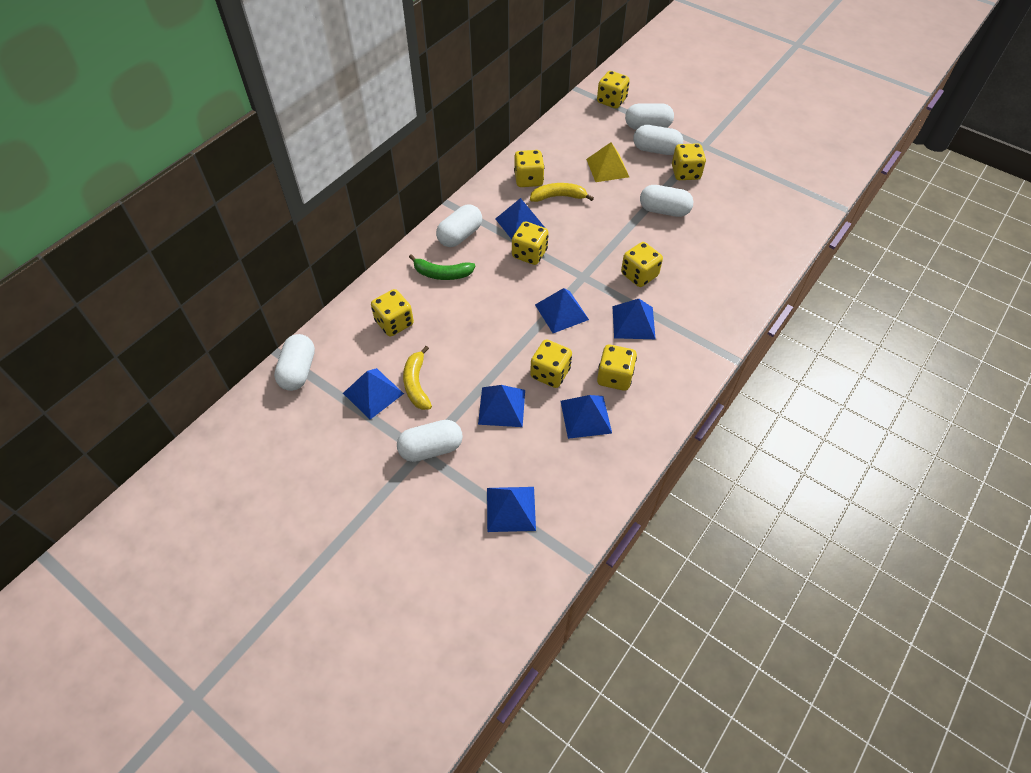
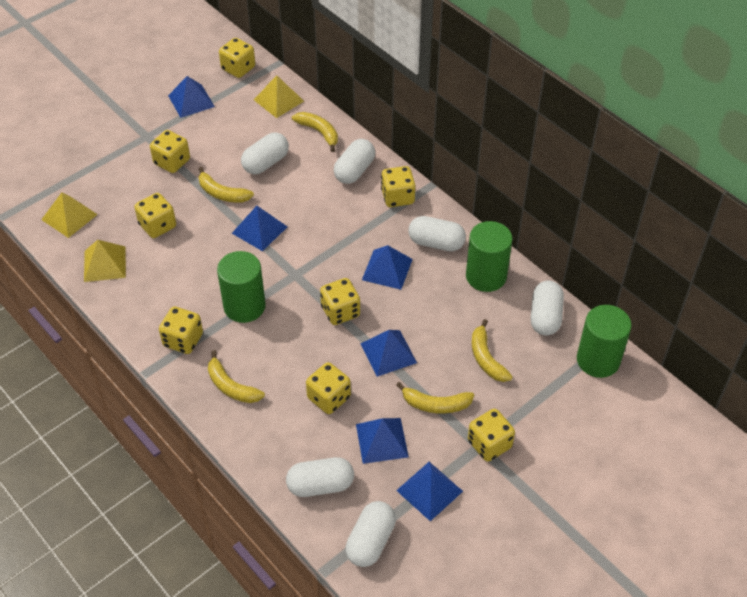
blue pyramid: 7 -> 6
green banana: 1 -> 0
green cylinder: 0 -> 3
yellow banana: 2 -> 5
yellow pyramid: 1 -> 3

